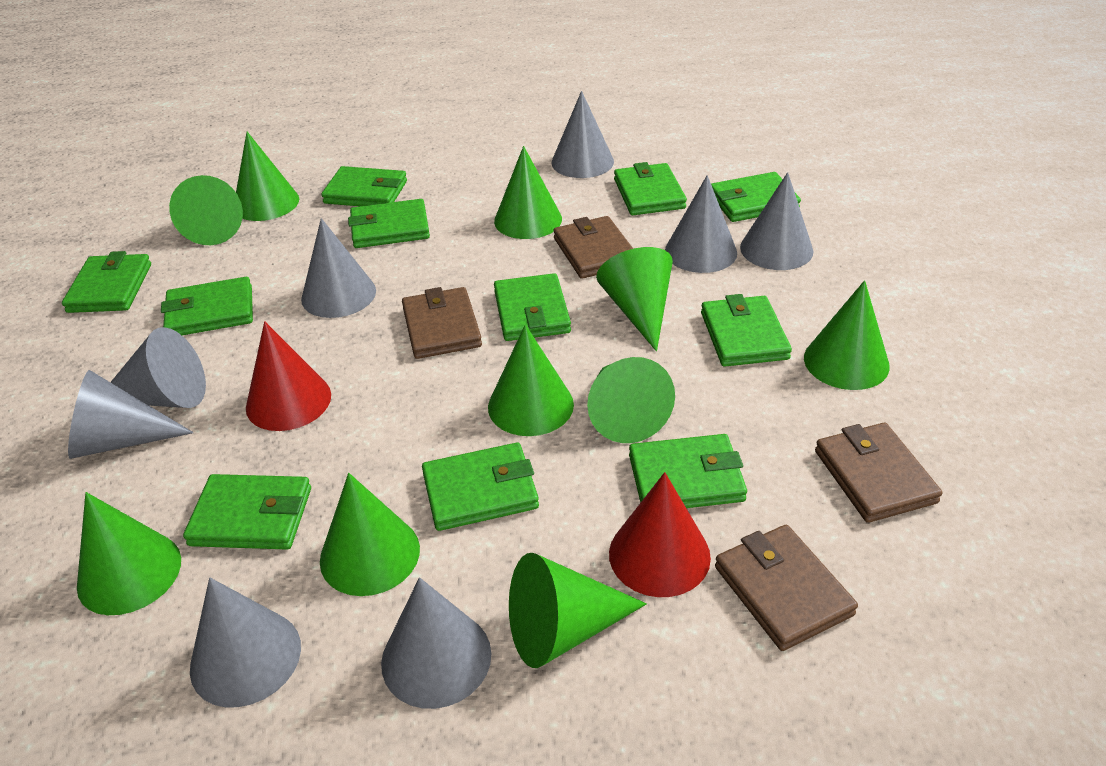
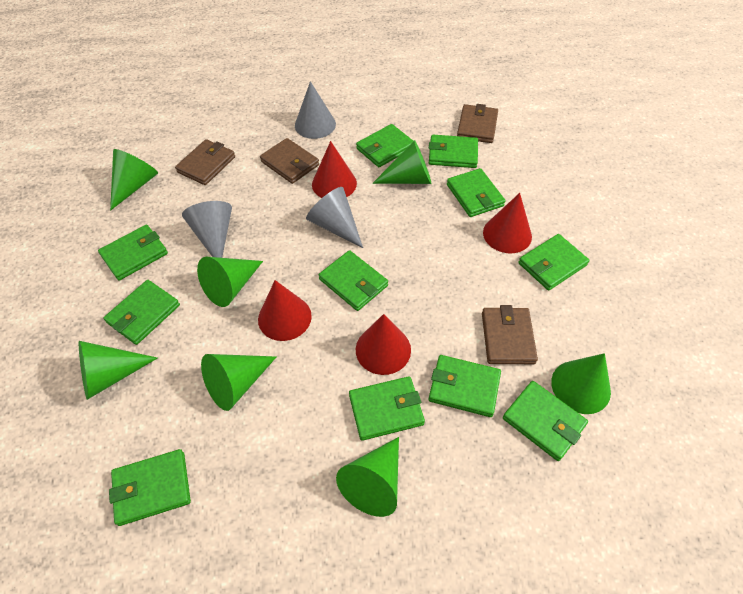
green cone: 10 -> 7
grey cone: 8 -> 3
red cone: 2 -> 4

